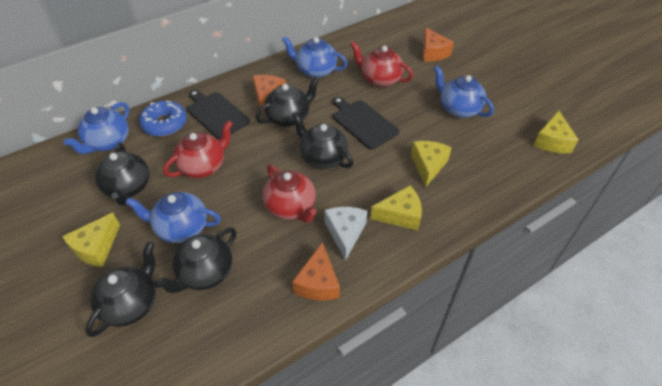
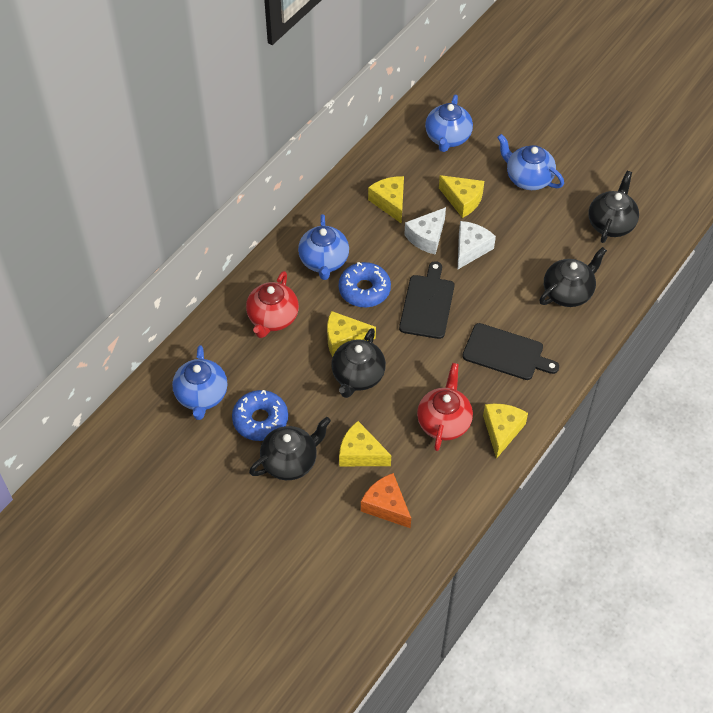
black teapot: 5 -> 4
blue donut: 1 -> 2
orange cheese: 3 -> 1
red teapot: 3 -> 2
white cheese: 1 -> 2
yellow cheese: 4 -> 5

